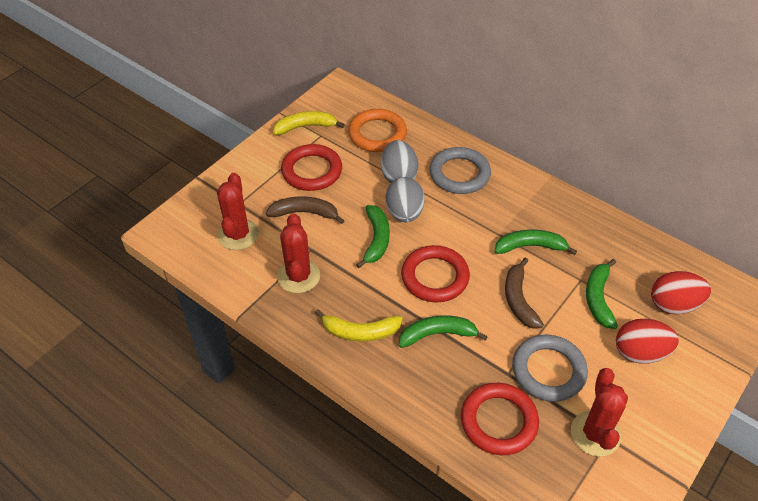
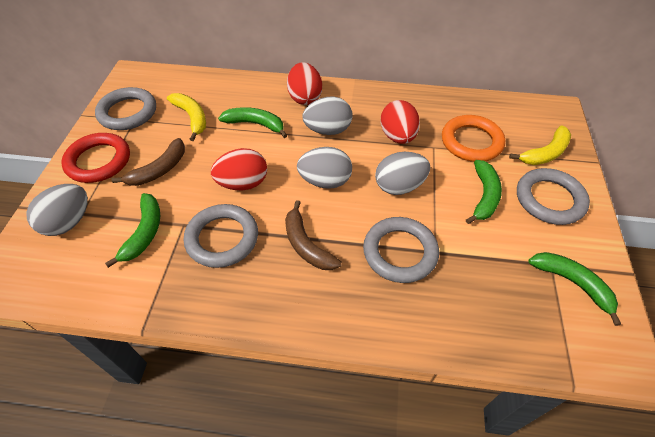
grey egg: 2 -> 4
grey ring: 2 -> 4
red cactus: 3 -> 0
red egg: 2 -> 3
red ring: 3 -> 1

